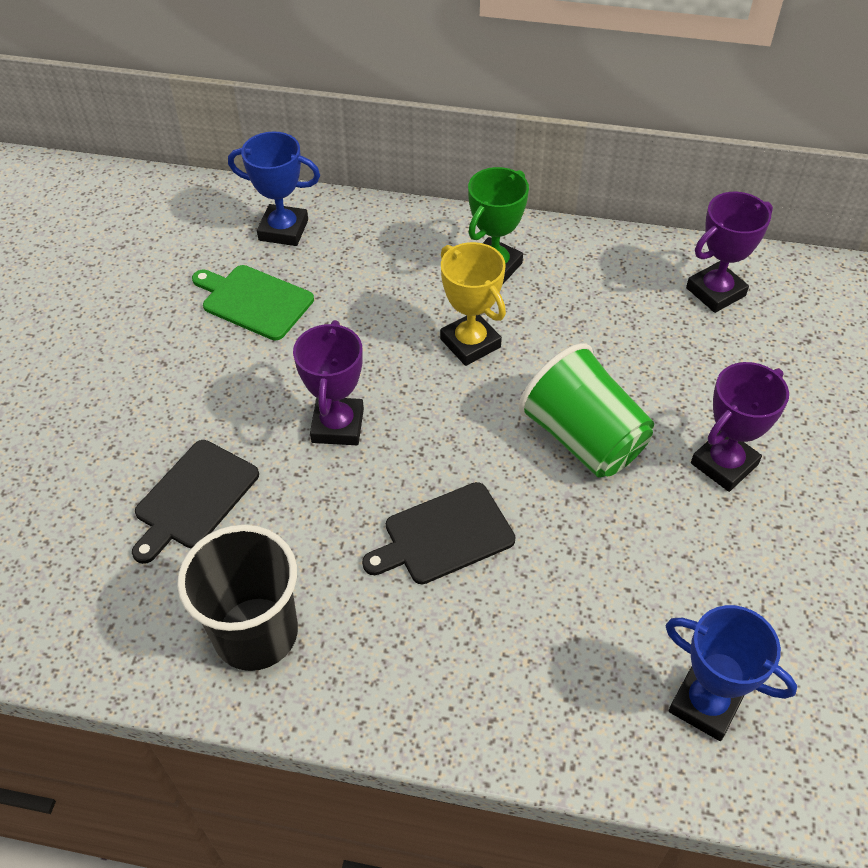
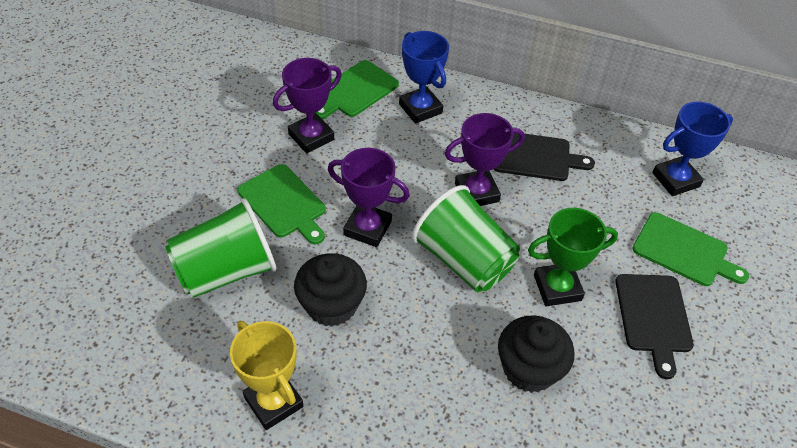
black cup: 1 -> 0
black cupcake: 0 -> 2
green cup: 1 -> 2
green cutting board: 1 -> 3

